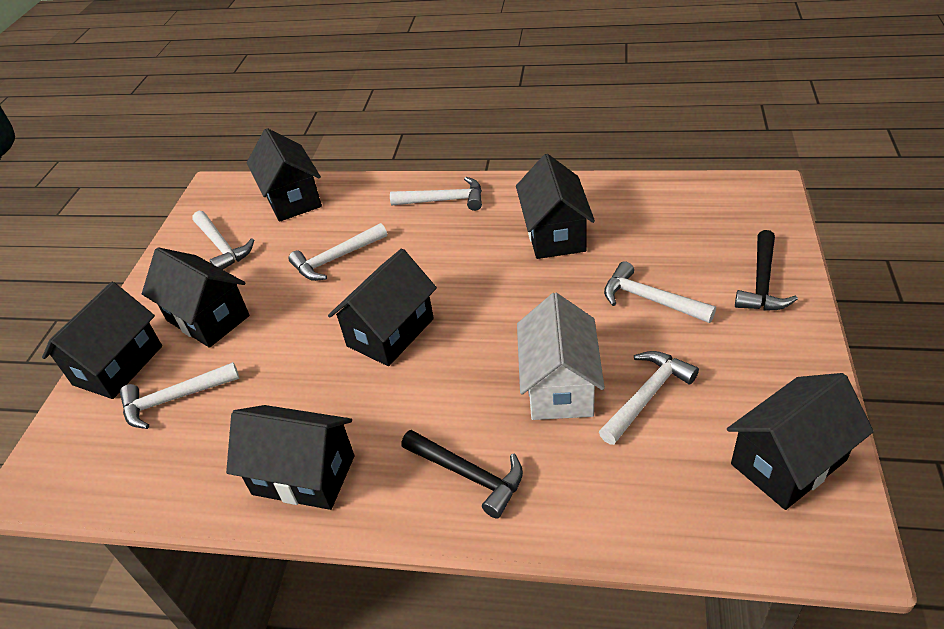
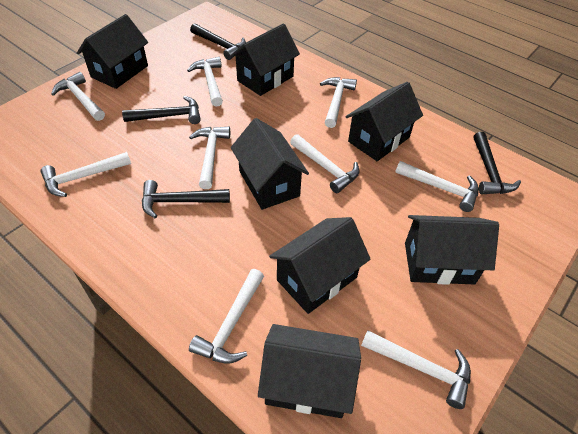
black hammer: 2 -> 4
white hammer: 6 -> 9
white house: 1 -> 0

